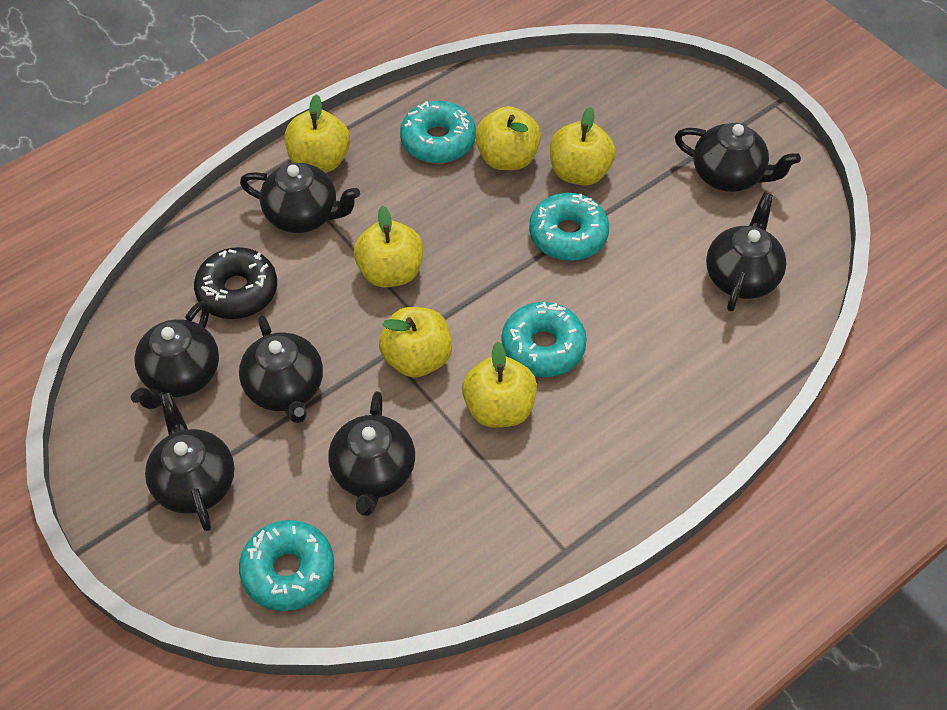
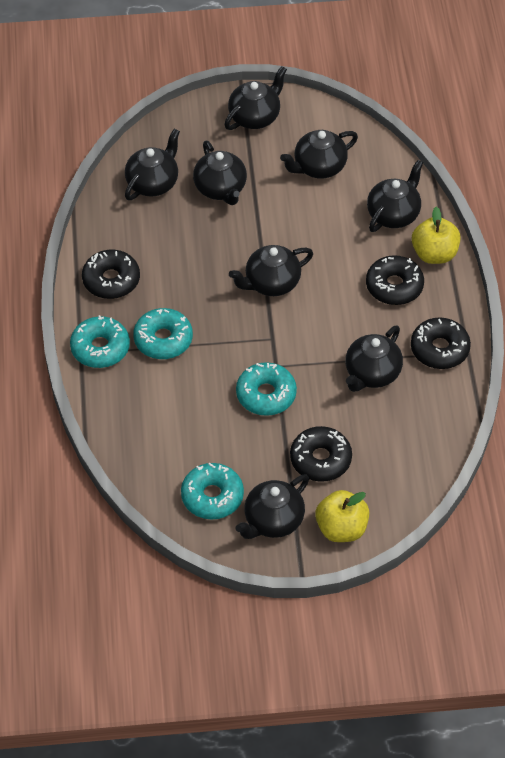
black donut: 1 -> 4
black teapot: 7 -> 8
yellow apple: 6 -> 2

